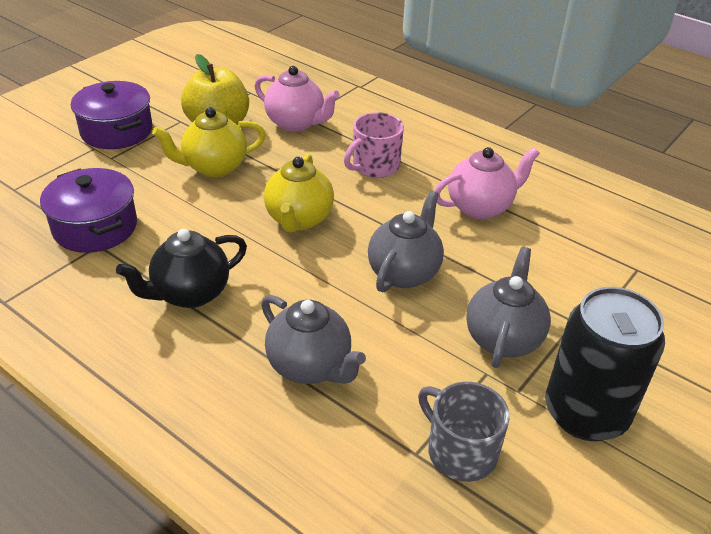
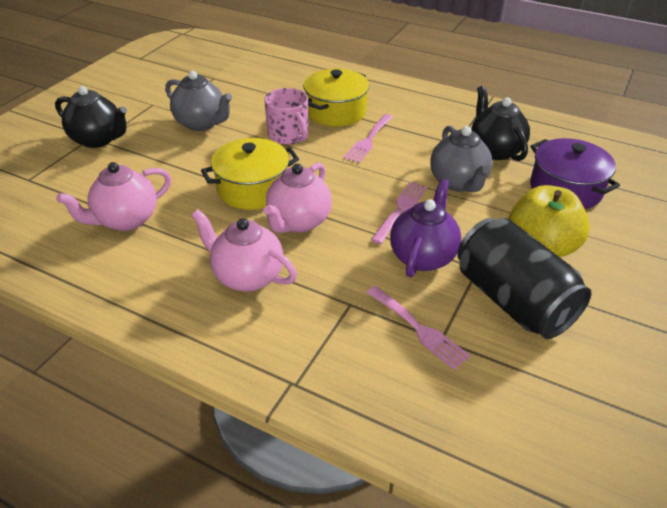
black teapot: 1 -> 2
grey mug: 1 -> 0
grey teapot: 3 -> 2
pink fork: 0 -> 3
pink teapot: 2 -> 3
purple pot: 2 -> 1
purple teapot: 0 -> 1
yellow pot: 0 -> 2
yellow teapot: 2 -> 0

